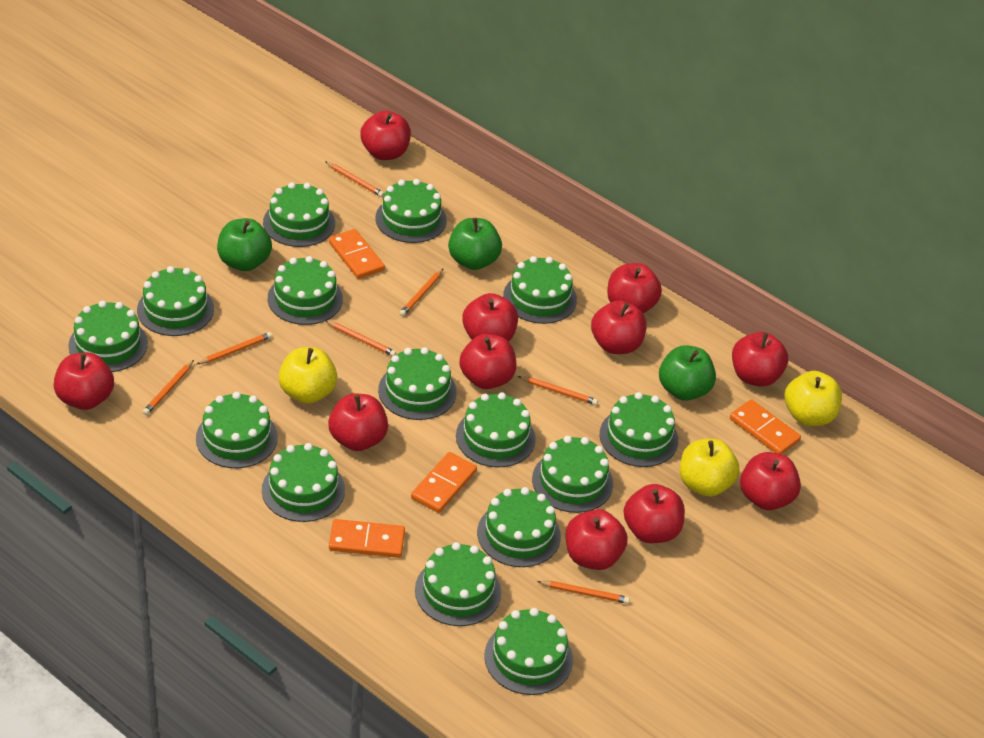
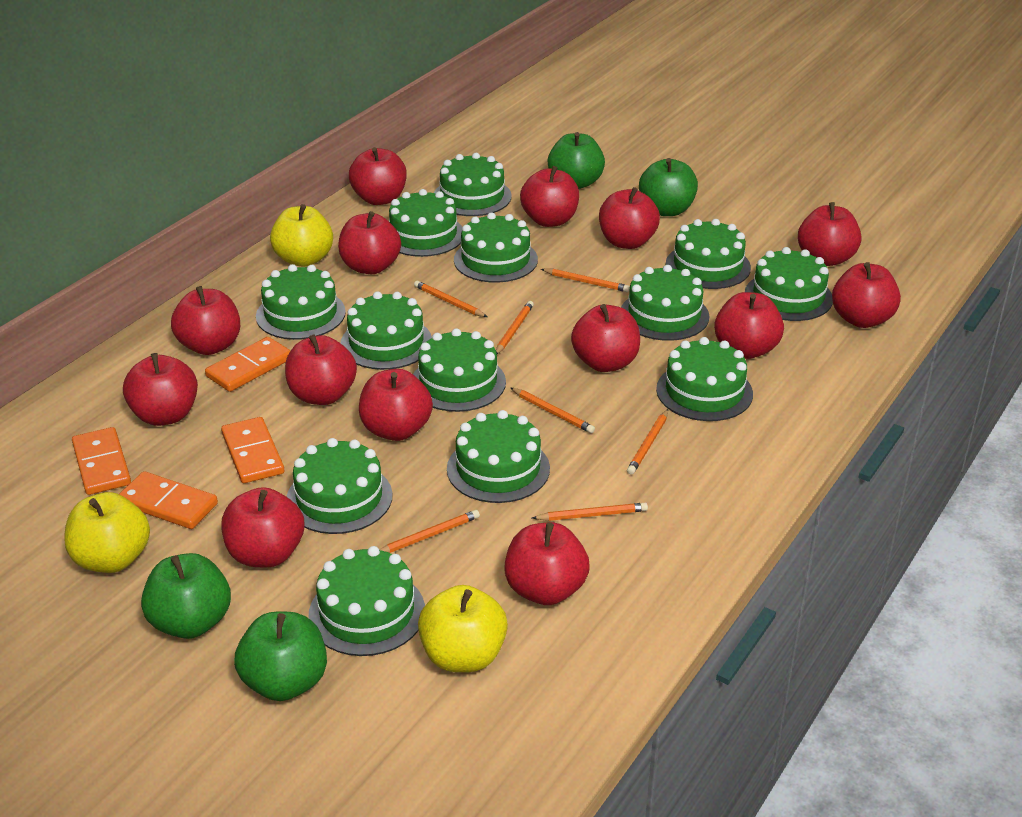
green apple: 3 -> 4
green cake: 15 -> 13
red apple: 11 -> 14

